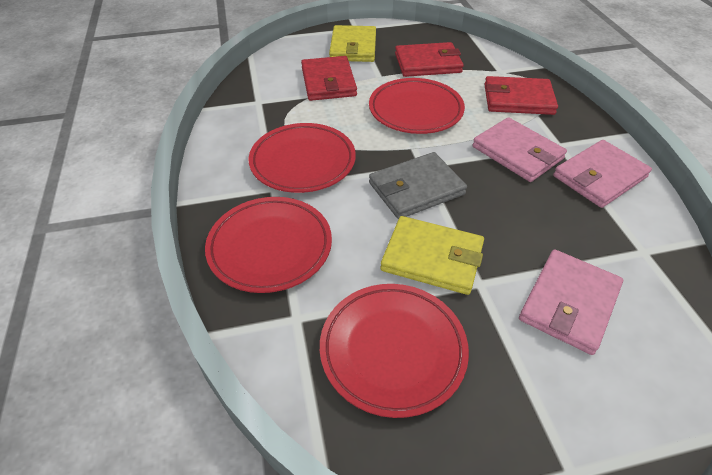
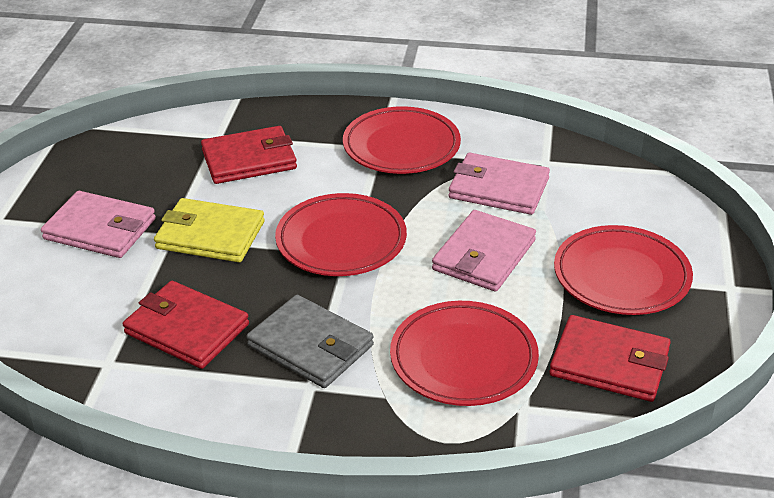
yellow wallet: 2 -> 1

